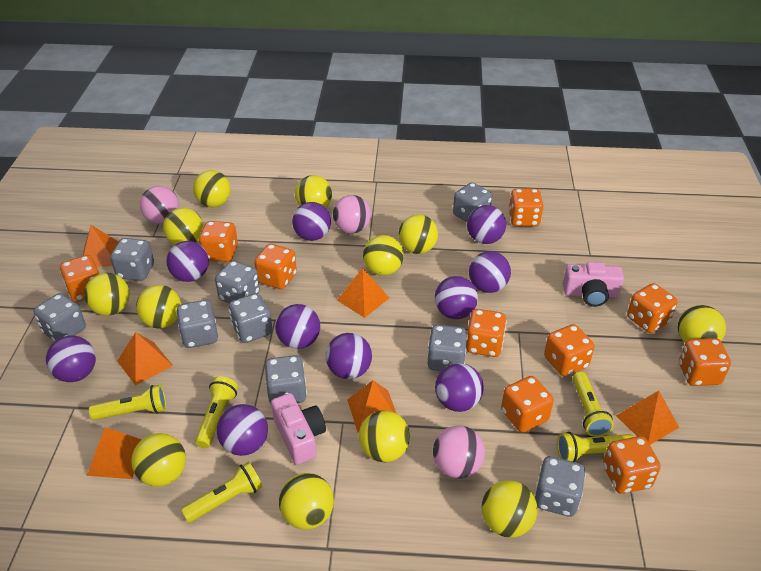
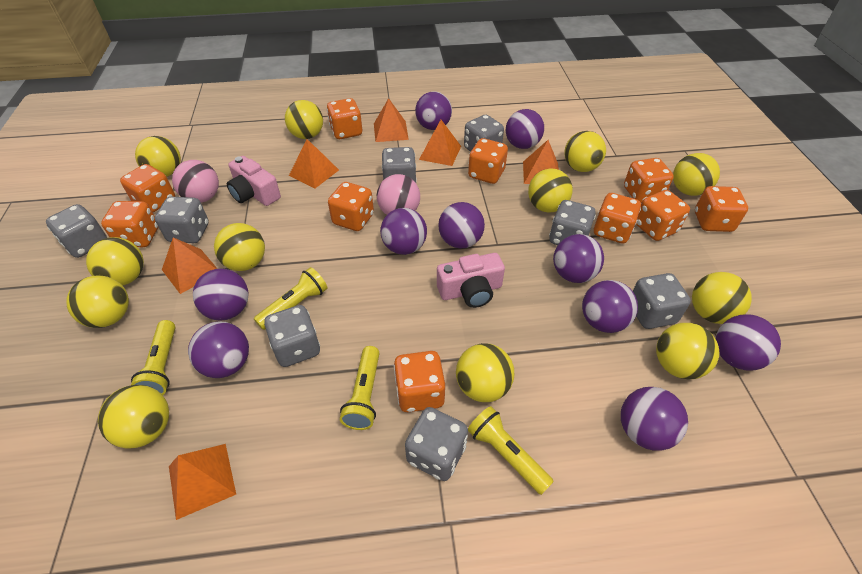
grey dice: 9 -> 8
pink ball: 3 -> 2
yellow flashlight: 5 -> 4

